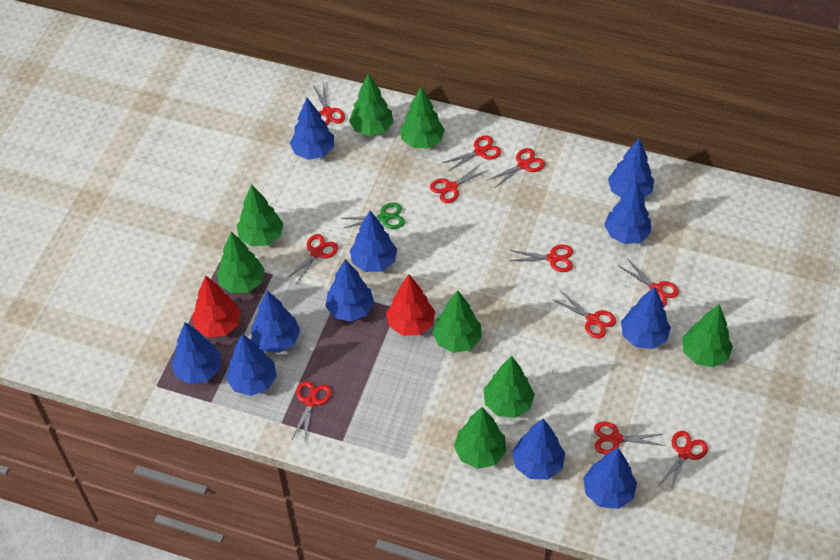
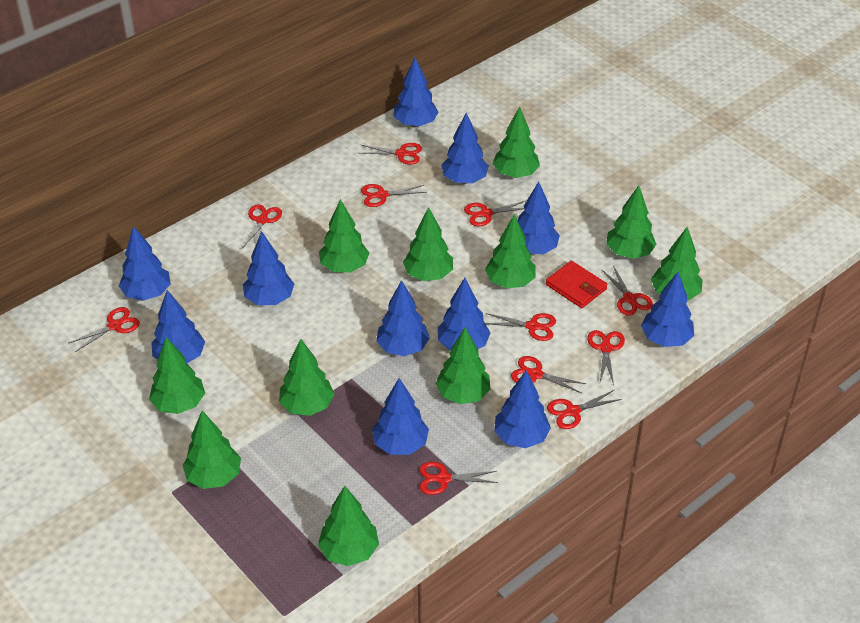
green scissors: 1 -> 0
green tree: 8 -> 11
red tree: 2 -> 0
red wallet: 0 -> 1

